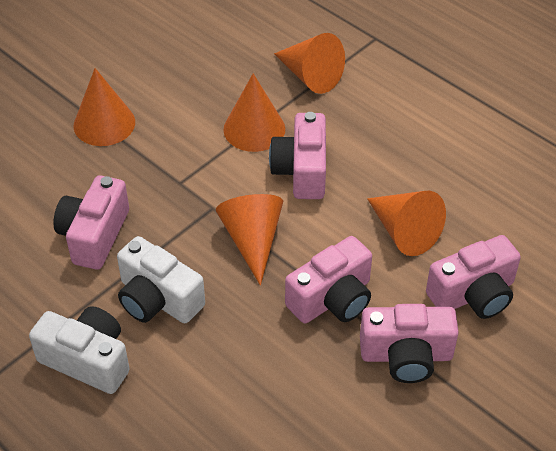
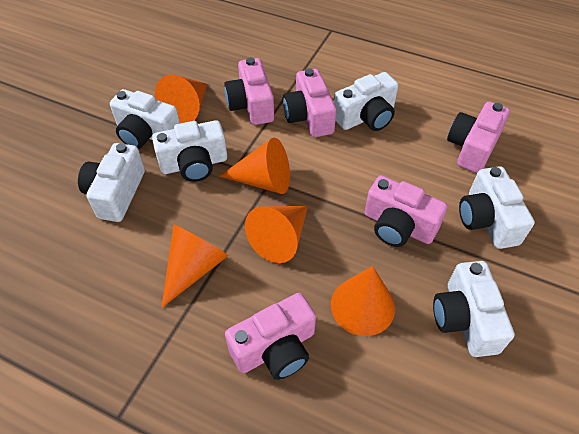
white camera: 2 -> 6

